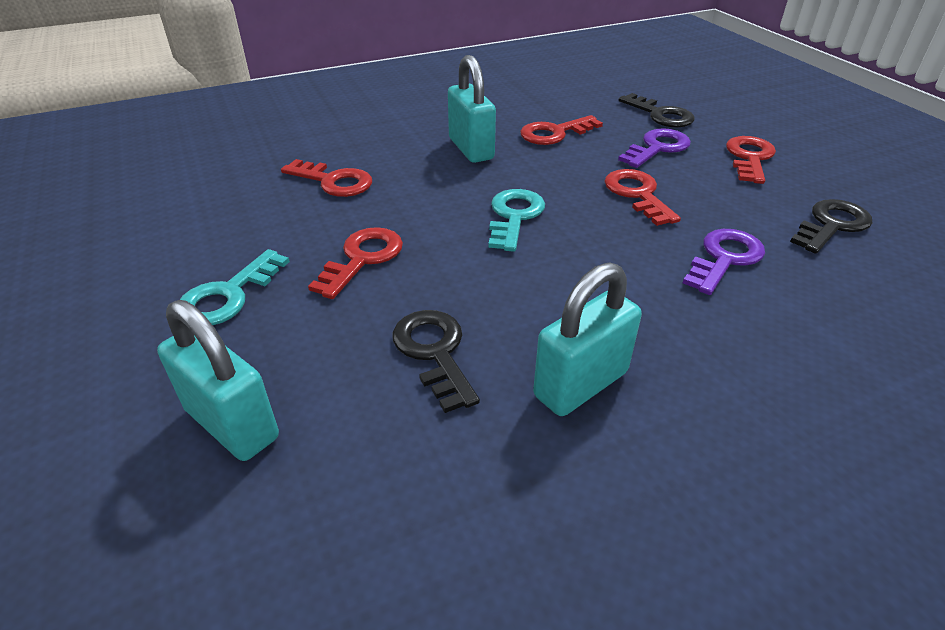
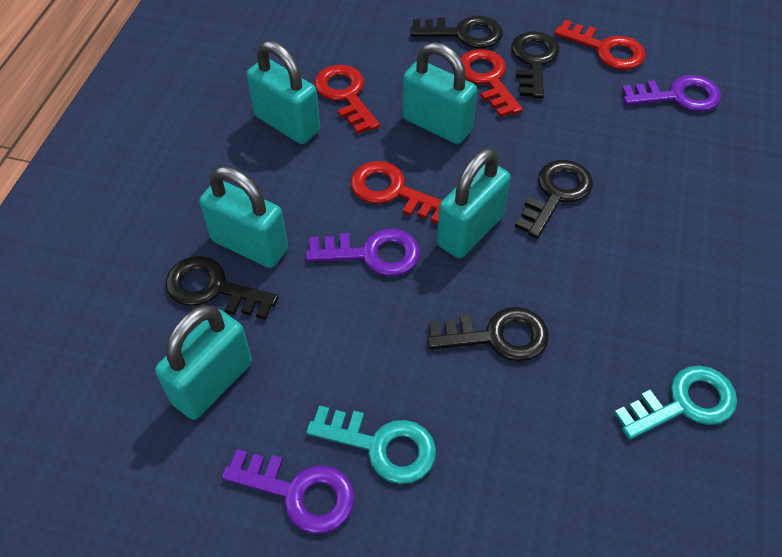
black key: 3 -> 5
purple key: 2 -> 3
red key: 5 -> 4
turquoise padlock: 3 -> 5

